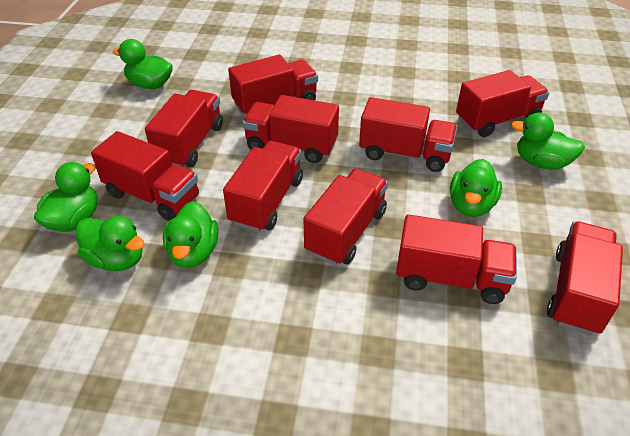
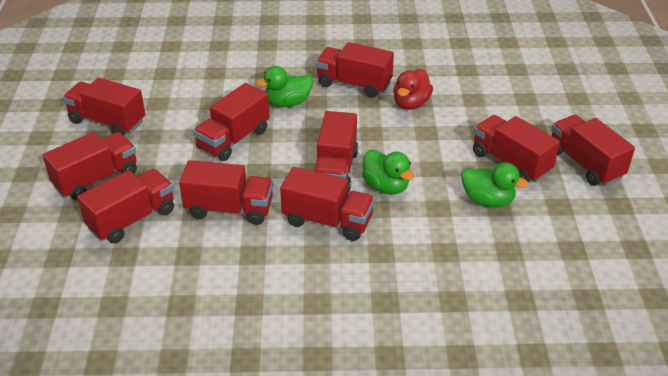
green duck: 6 -> 3
red duck: 0 -> 1

